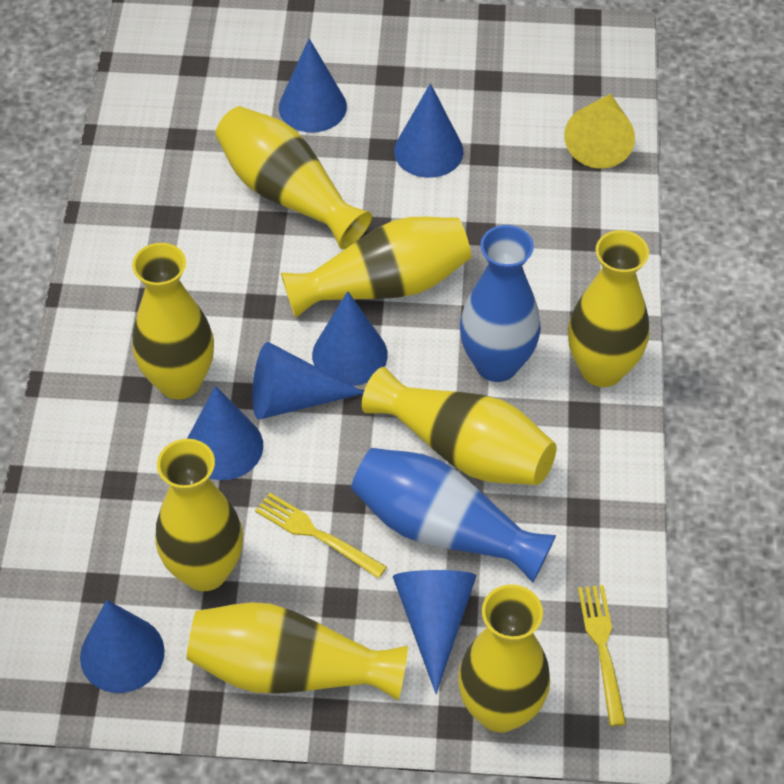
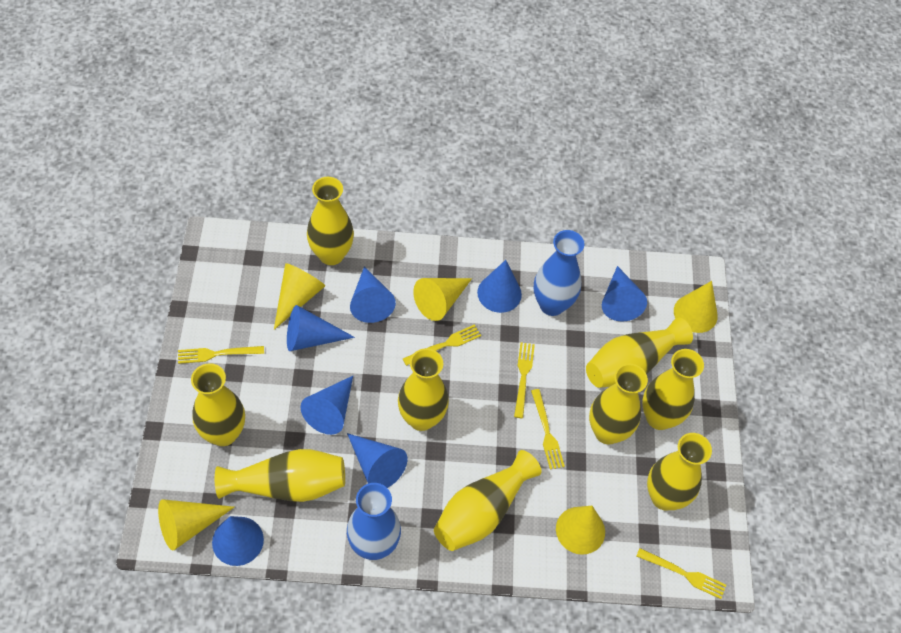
yellow cone: 1 -> 5
yellow fork: 2 -> 5
yellow vase: 8 -> 9

